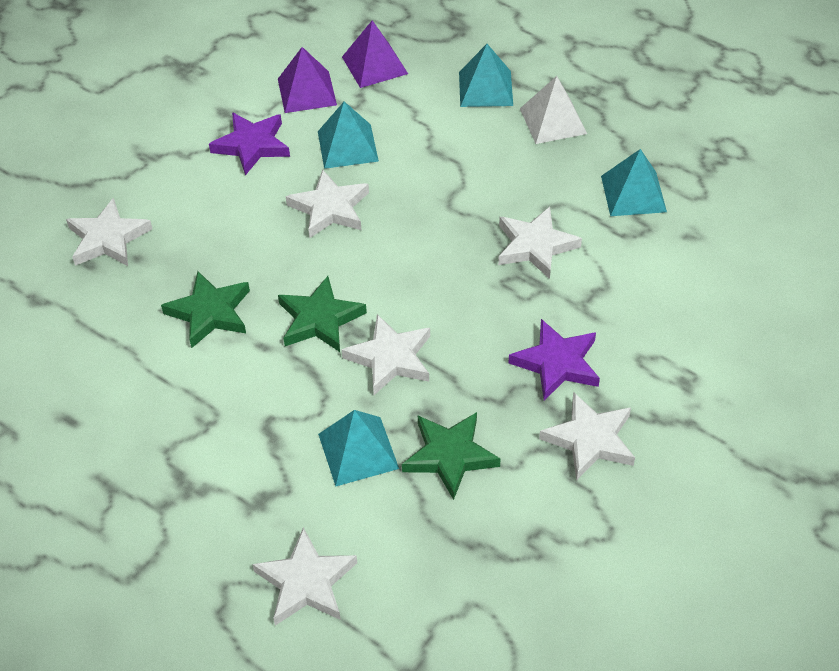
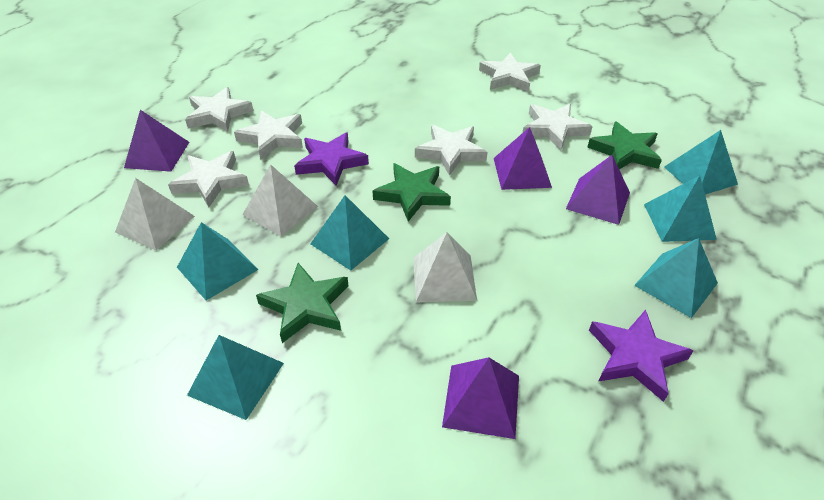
purple pyramid: 2 -> 4
turquoise pyramid: 4 -> 6
white pyramid: 1 -> 3

